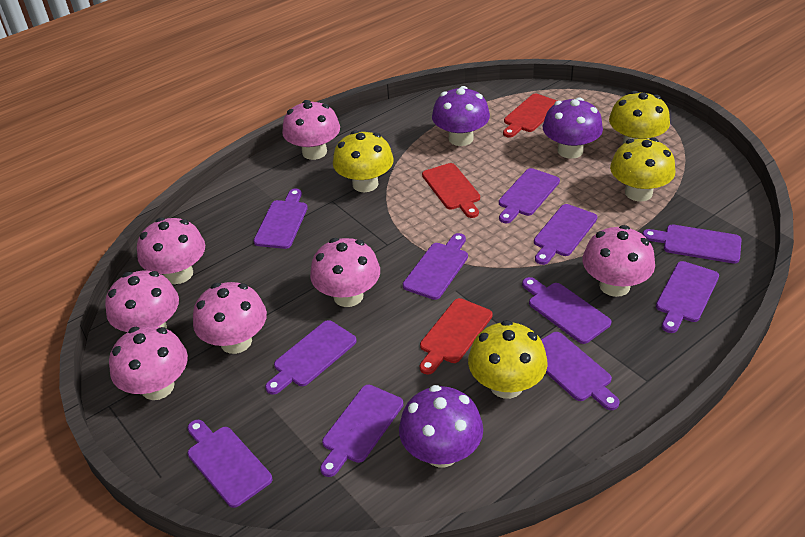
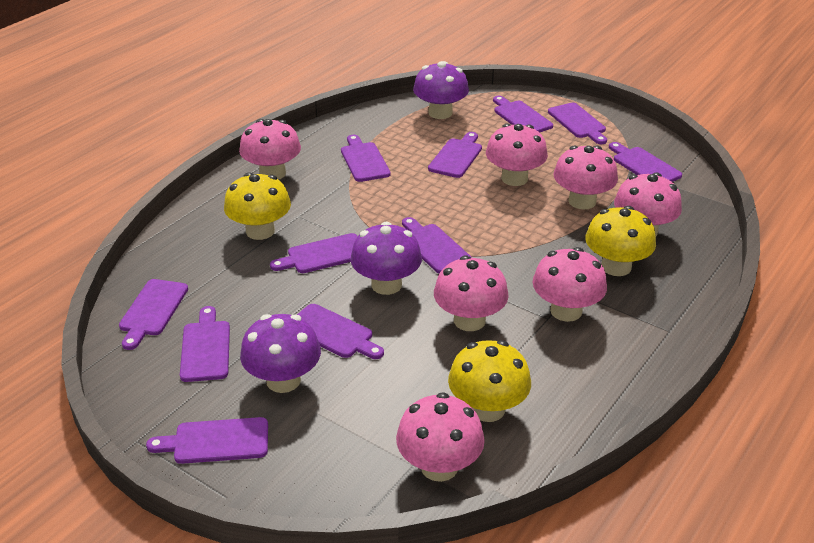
red cutting board: 3 -> 0
yellow mushroom: 4 -> 3

